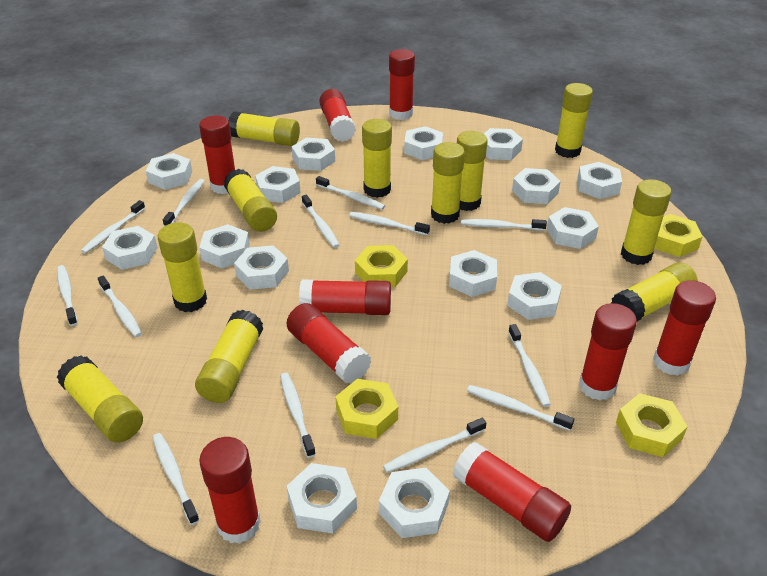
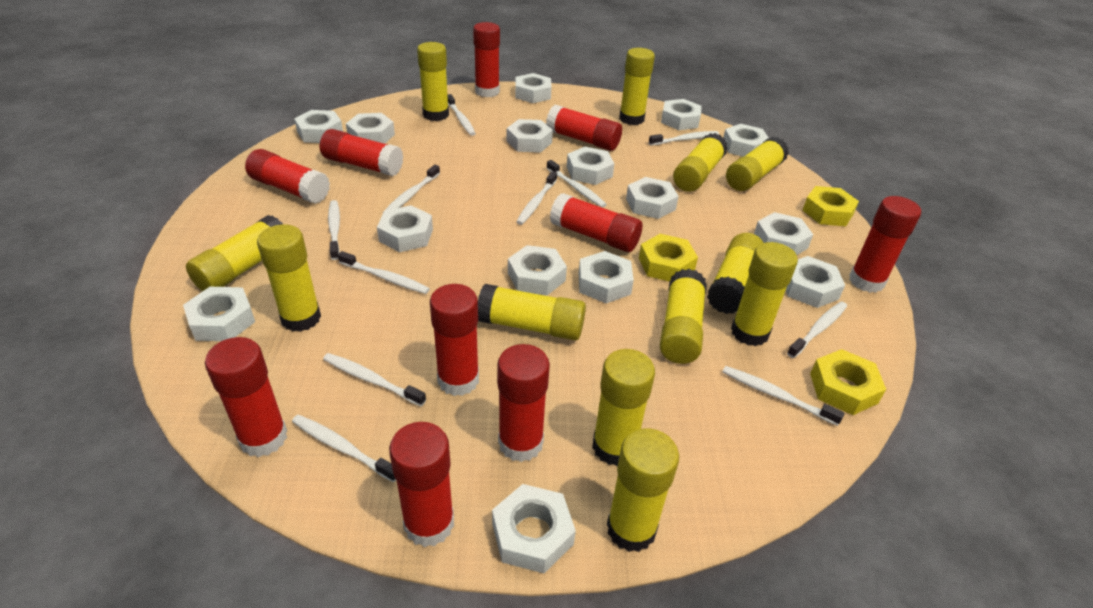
red glue stick: 9 -> 10
white toothbrush: 13 -> 11
yellow glue stick: 11 -> 12
yellow nut: 4 -> 3

